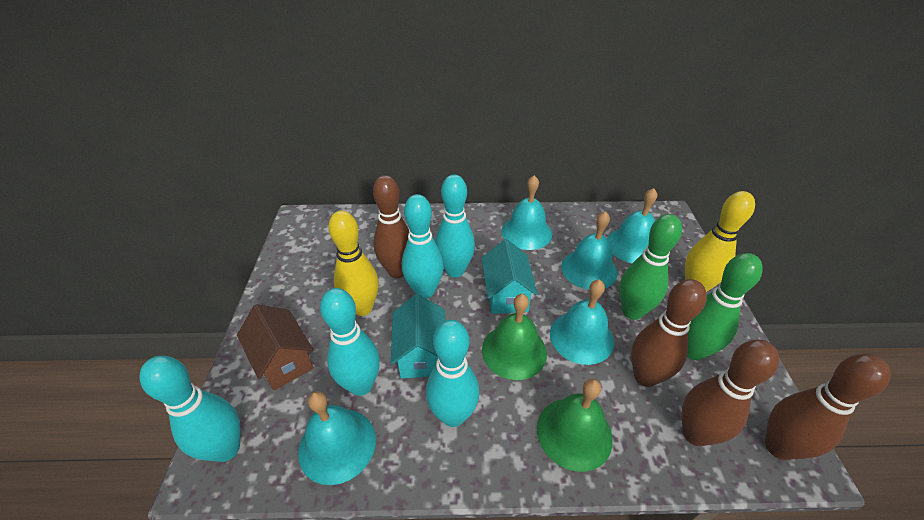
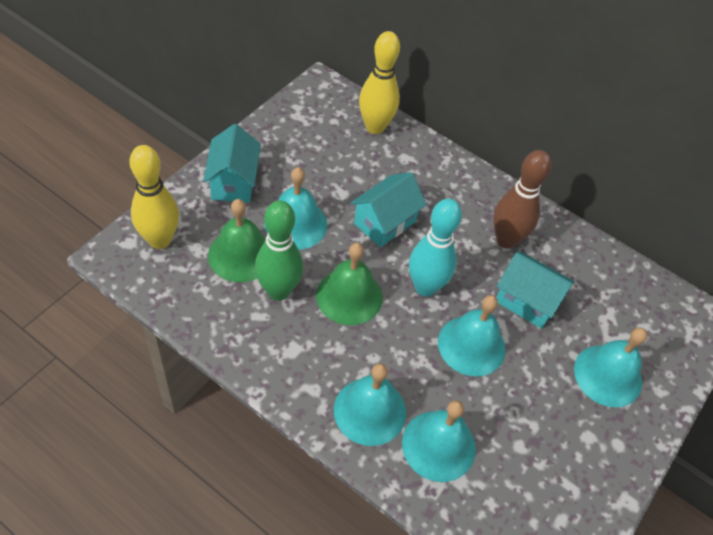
brown bowling pin: 4 -> 1
brown house: 1 -> 0
green bowling pin: 2 -> 1
turquoise bowling pin: 5 -> 1
turquoise house: 2 -> 3

